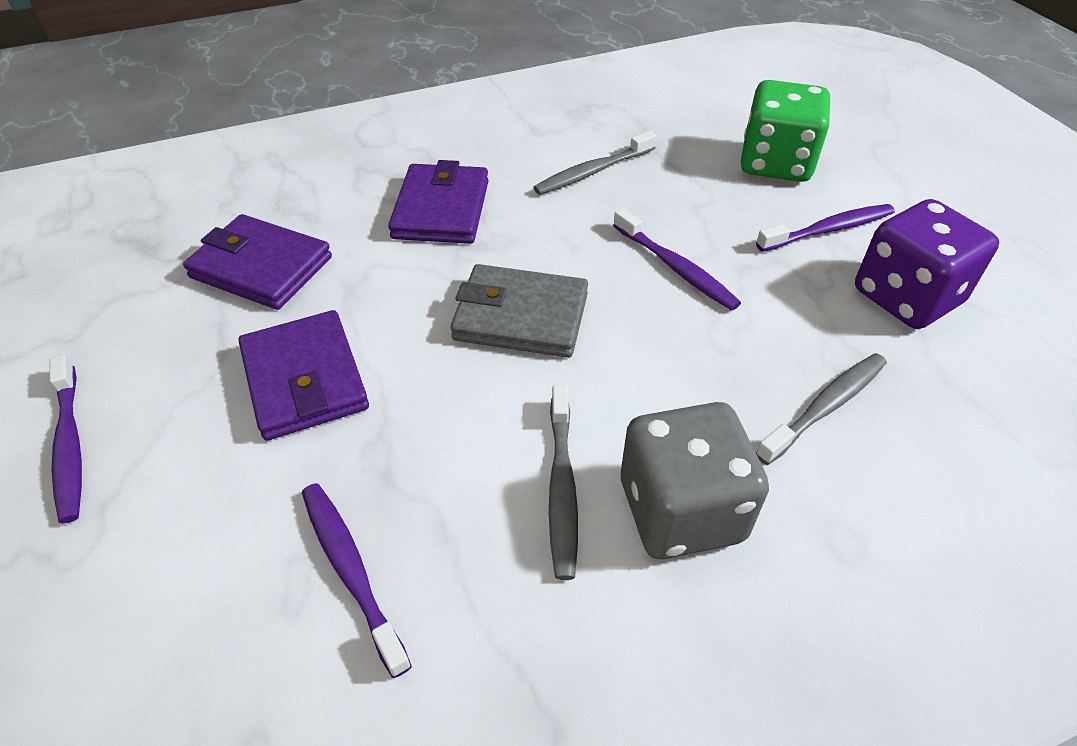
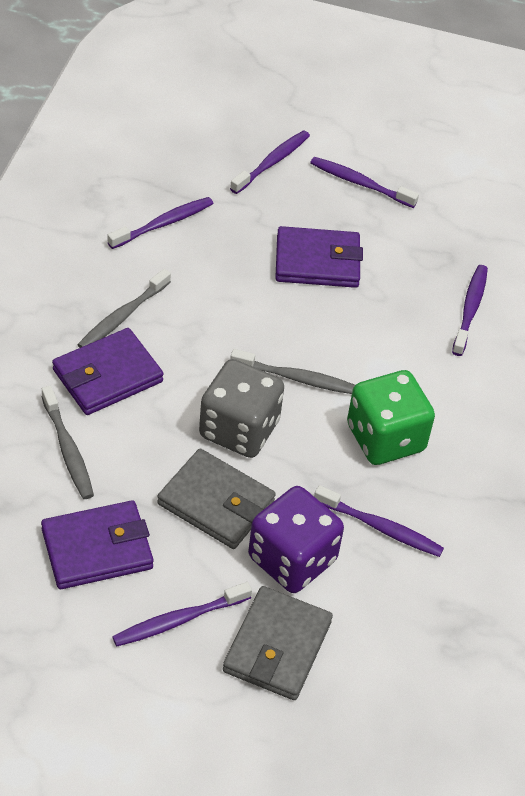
grey wallet: 1 -> 2
purple toothbrush: 4 -> 6

